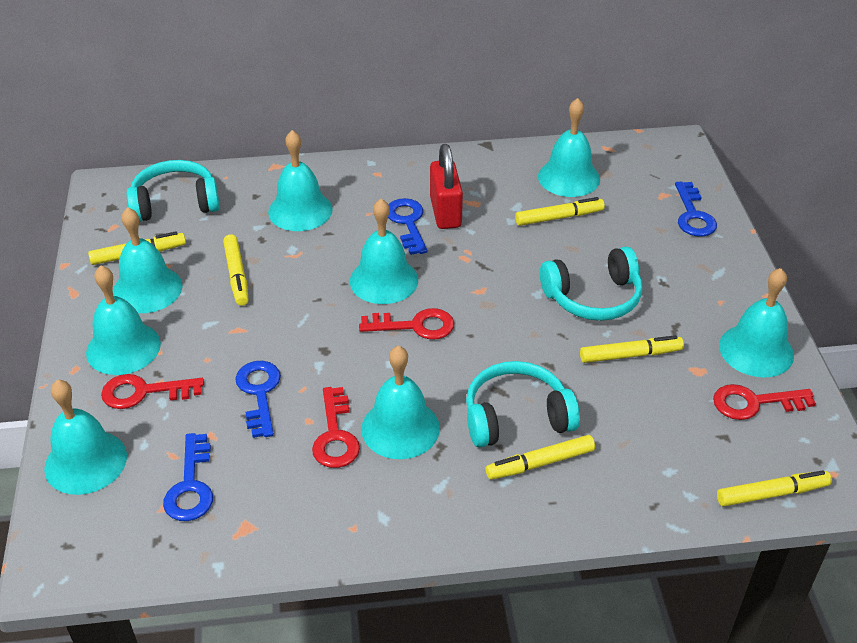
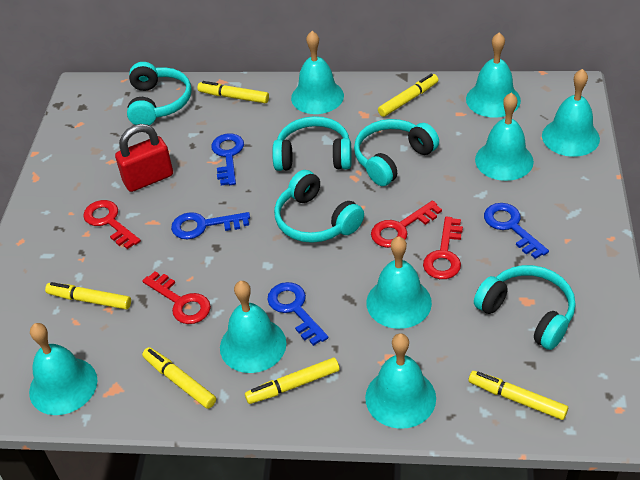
turquoise headphones: 3 -> 5

